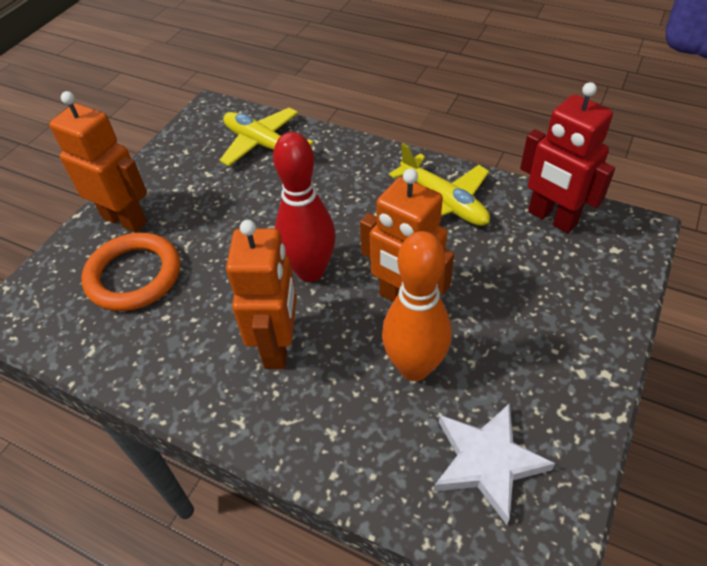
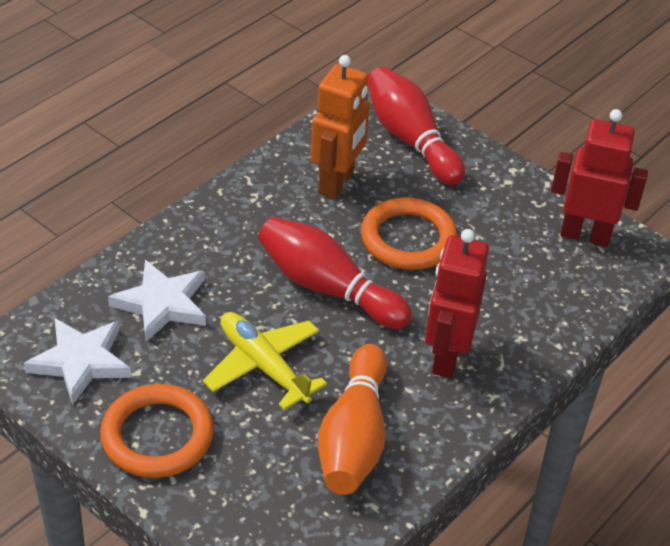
orange ring: 1 -> 2
orange robot: 3 -> 1
red bowling pin: 1 -> 2
red robot: 1 -> 2
white star: 1 -> 2
yellow plane: 2 -> 1

